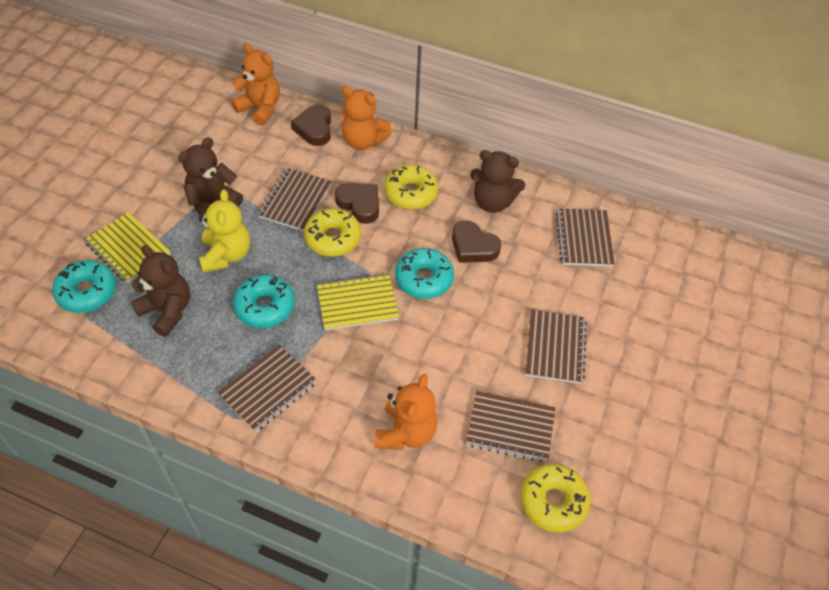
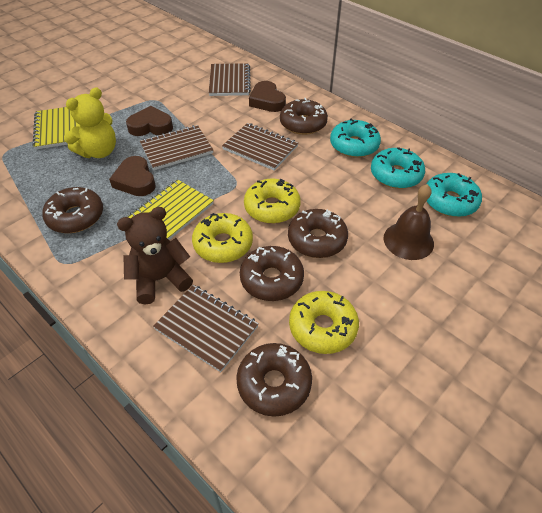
brown bell: 0 -> 1
brown donut: 0 -> 5
brown notebook: 5 -> 4
brown teddy bear: 3 -> 1
orange teddy bear: 3 -> 0

